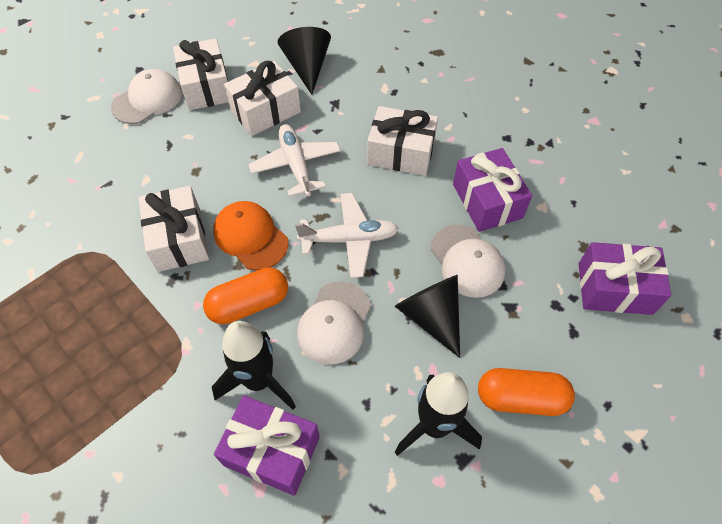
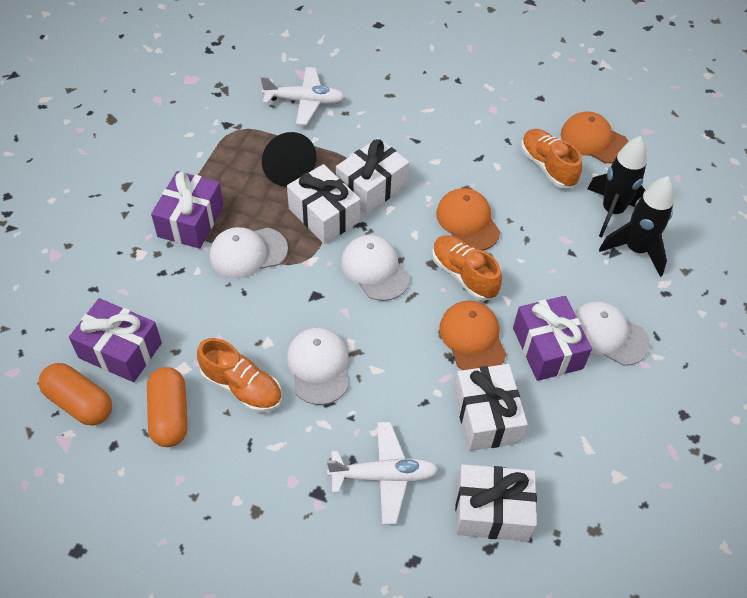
black cone: 2 -> 1
orange cap: 1 -> 3
orange shoe: 0 -> 3
white cap: 3 -> 4

